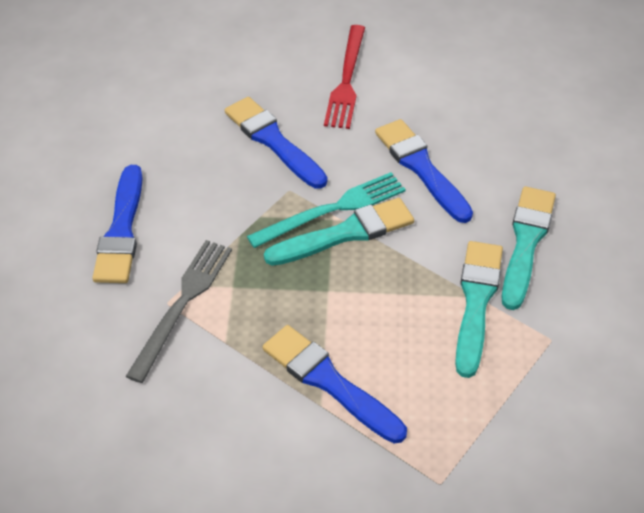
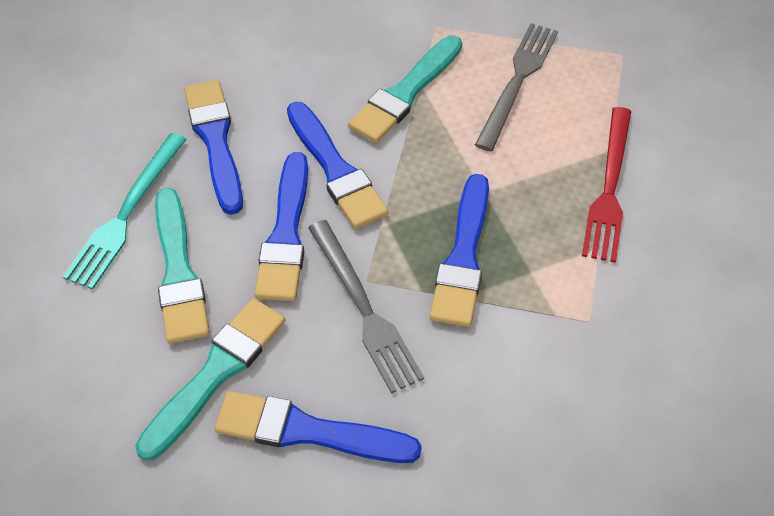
blue brush: 4 -> 5
grey fork: 1 -> 2

